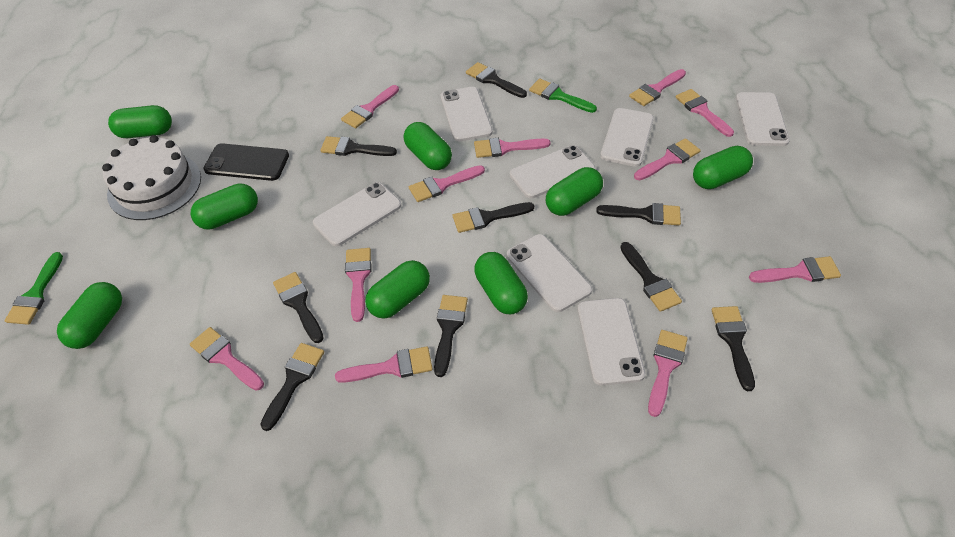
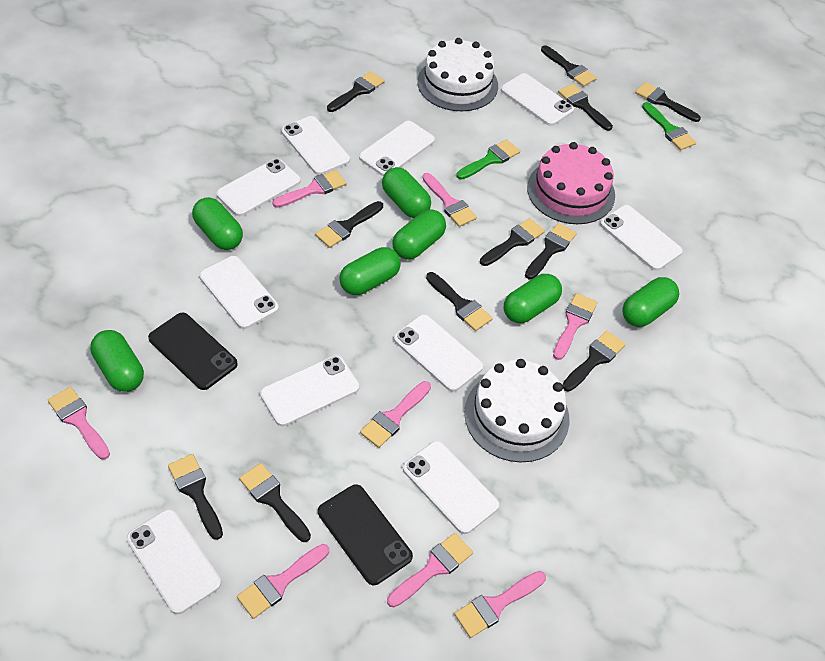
black brush: 9 -> 11
black phone: 1 -> 2
green capsule: 8 -> 7
pink brush: 11 -> 8
pink cake: 0 -> 1
white cake: 1 -> 2
white phone: 7 -> 10

